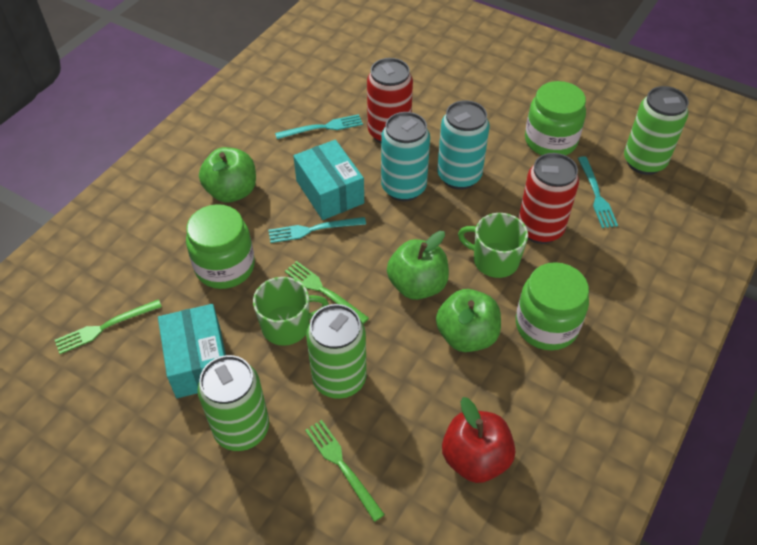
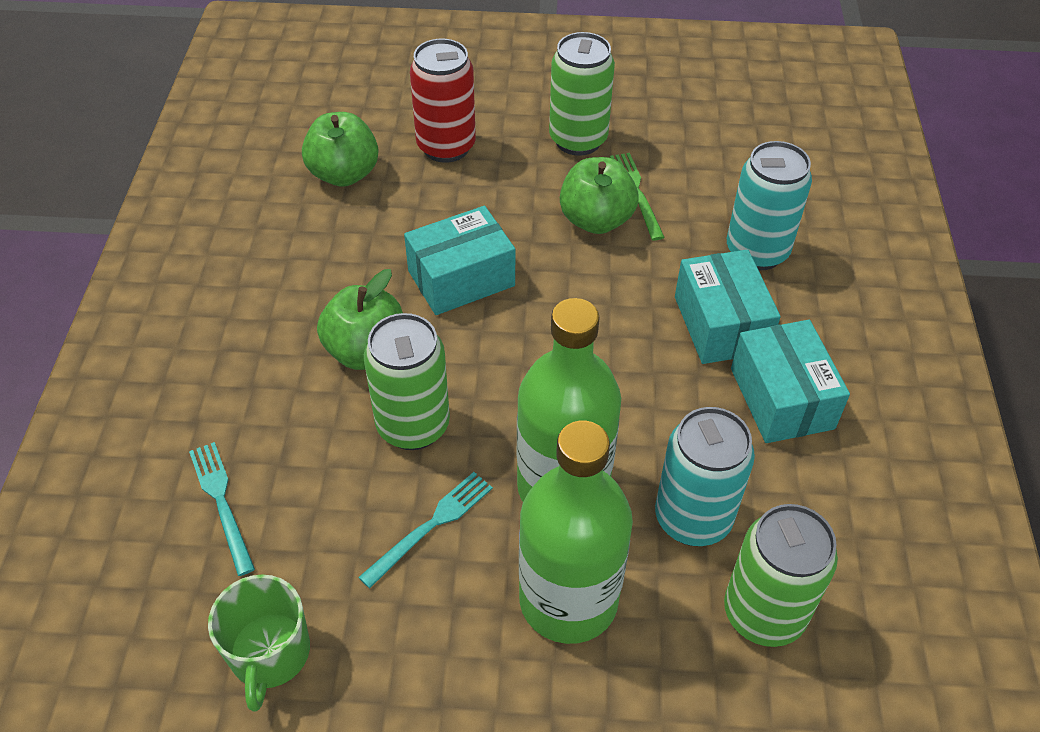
green bottle: 0 -> 2
green fork: 3 -> 1
green jar: 3 -> 0
green mug: 2 -> 1
red apple: 1 -> 0
red can: 2 -> 1
turquoise box: 2 -> 3
turquoise fork: 3 -> 2

